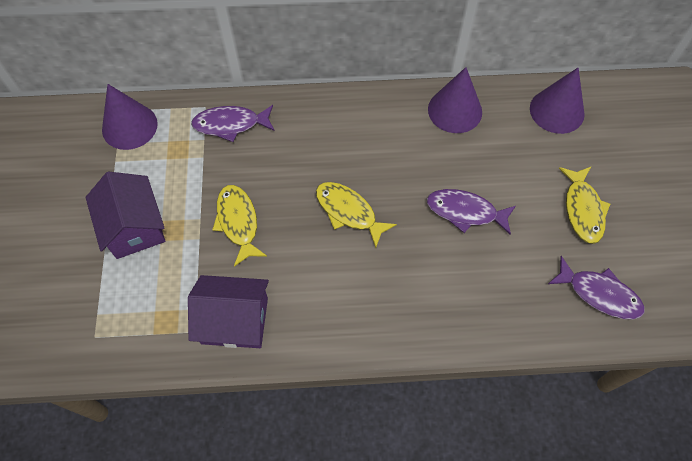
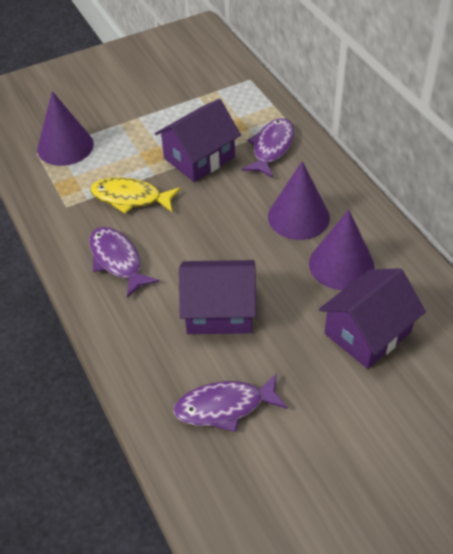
purple house: 2 -> 3
yellow fish: 3 -> 1

